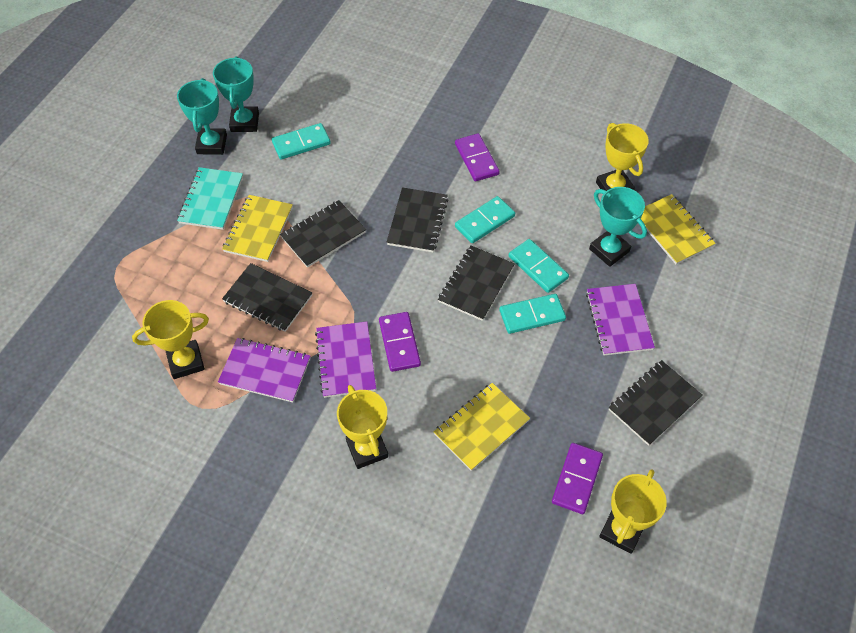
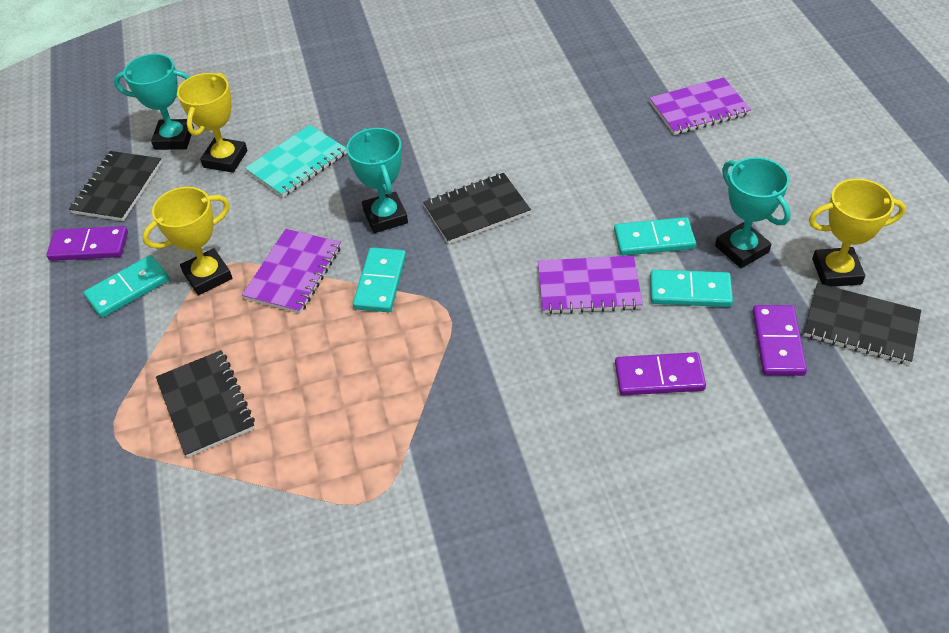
black notebook: 5 -> 4
yellow notebook: 3 -> 0
yellow trophy: 4 -> 3

